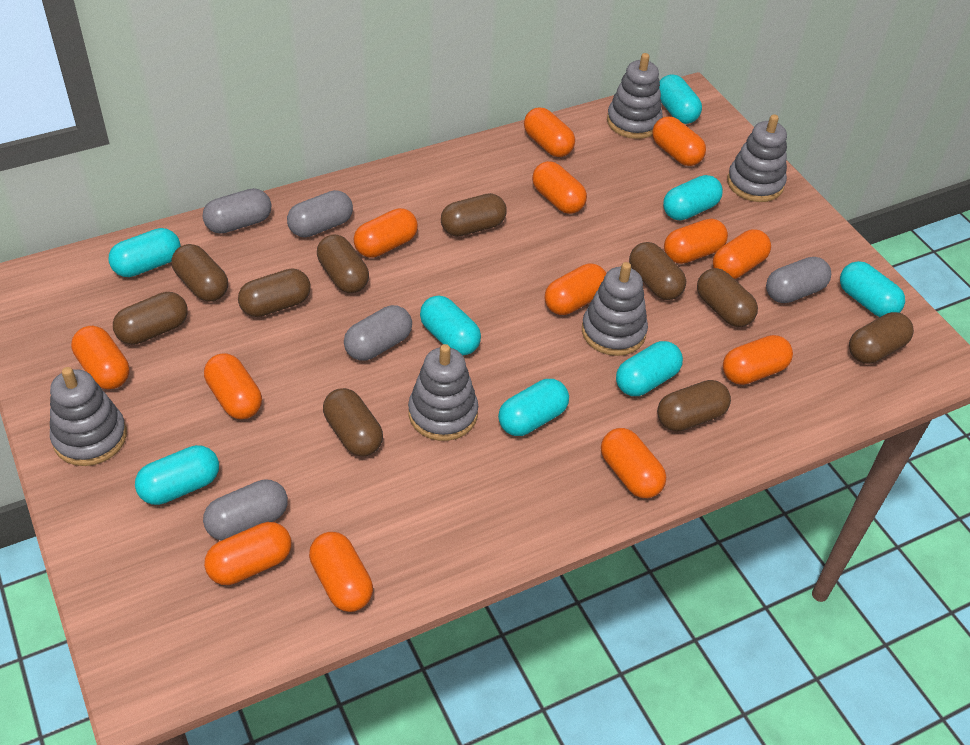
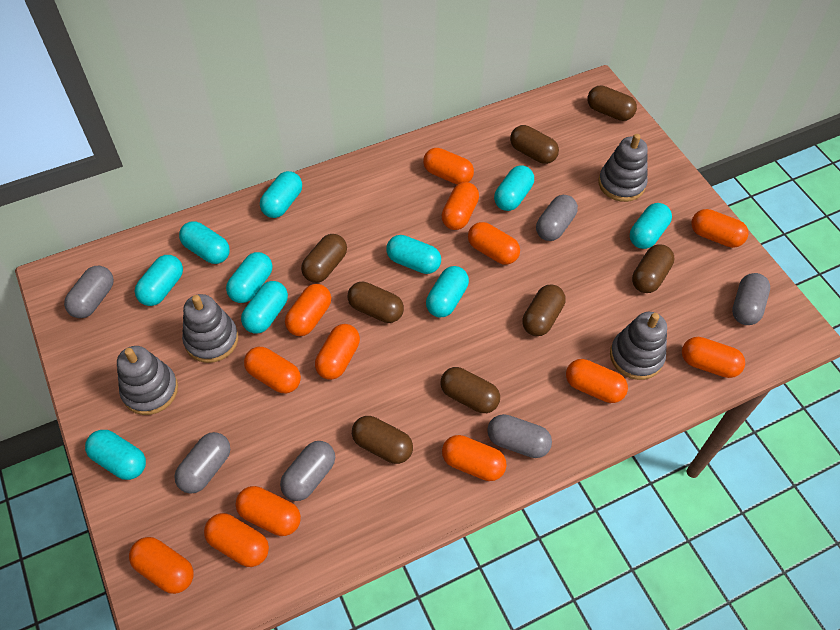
brown capsule: 10 -> 8
grey capsule: 5 -> 6
grey stacking toy: 5 -> 4
turquoise capsule: 8 -> 10

